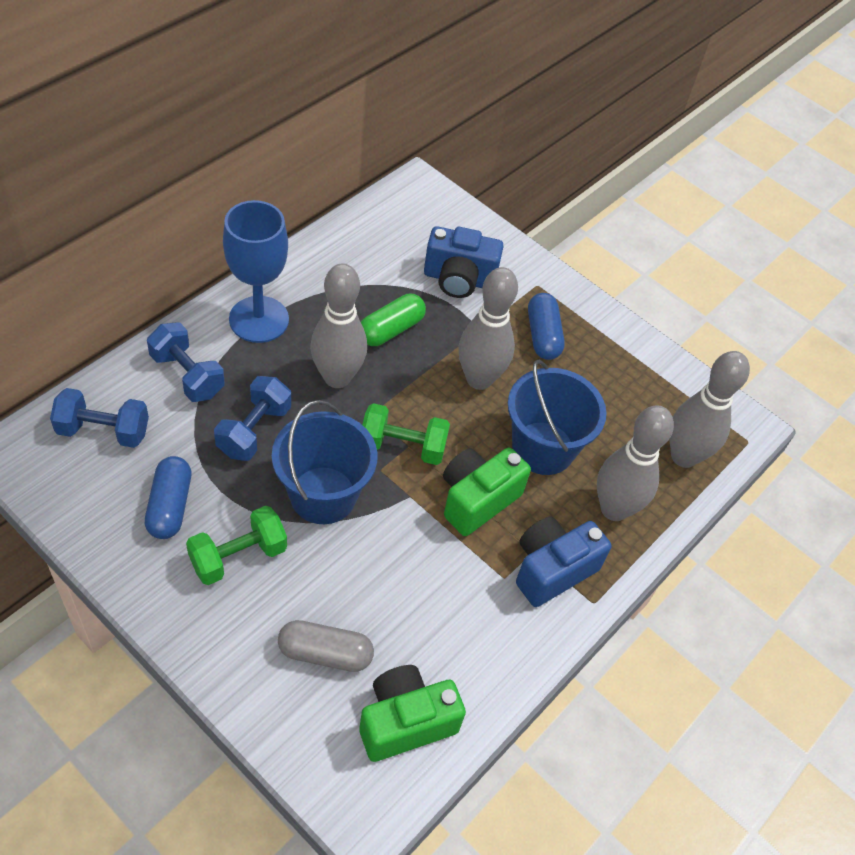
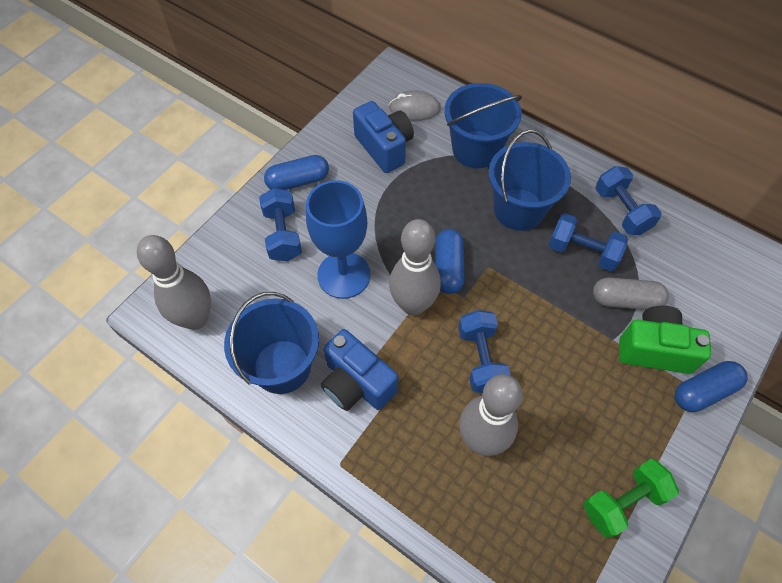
blue bucket: 2 -> 3
blue capsule: 2 -> 3
blue dumbbell: 3 -> 4
green camera: 2 -> 1
green capsule: 1 -> 0
green dumbbell: 2 -> 1
grey bowling pin: 4 -> 3
grey mouse: 0 -> 1

